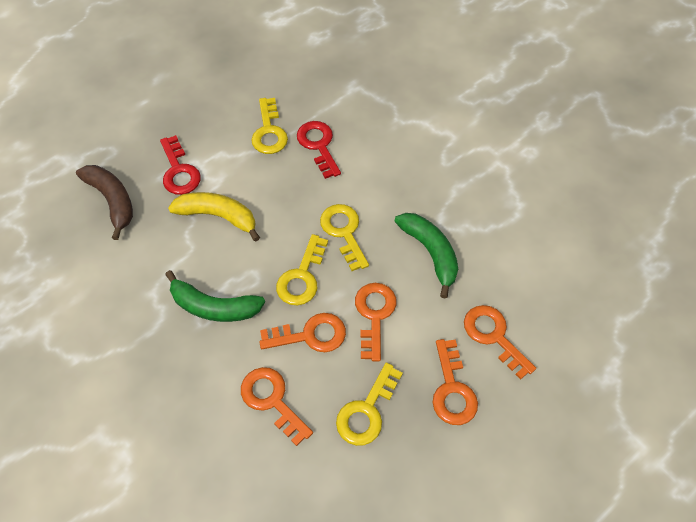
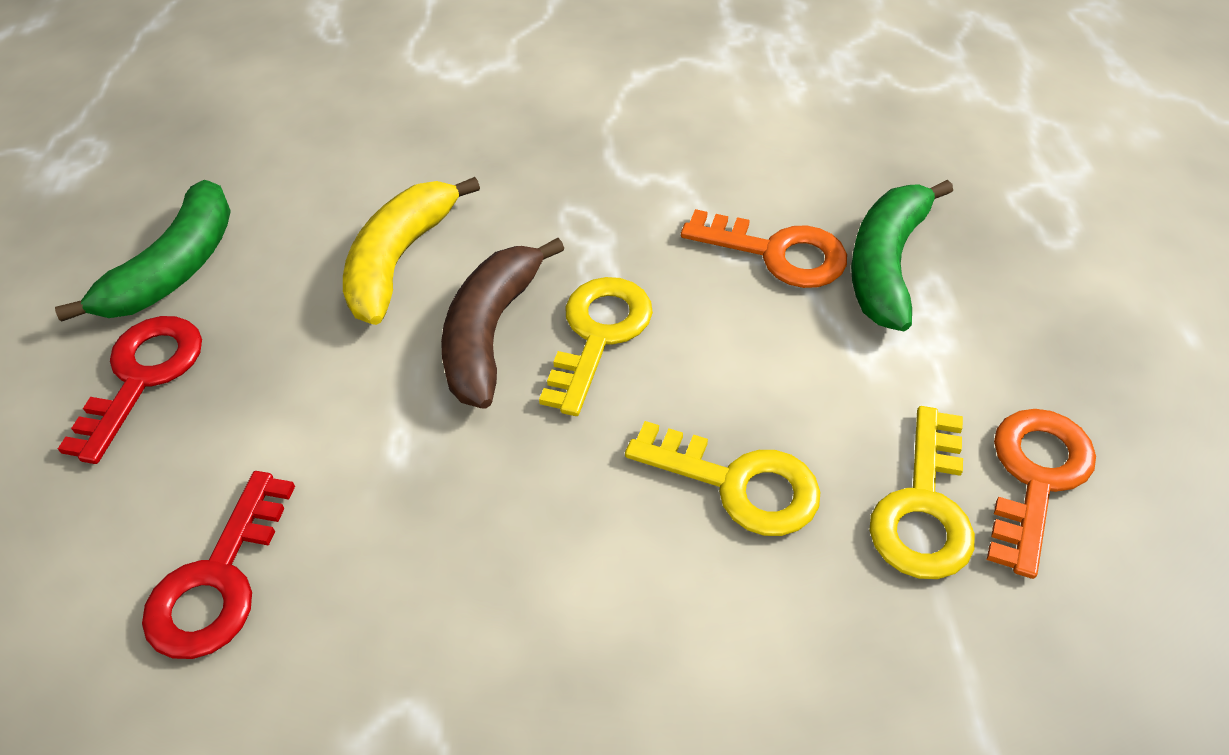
orange key: 5 -> 2
yellow key: 4 -> 3

